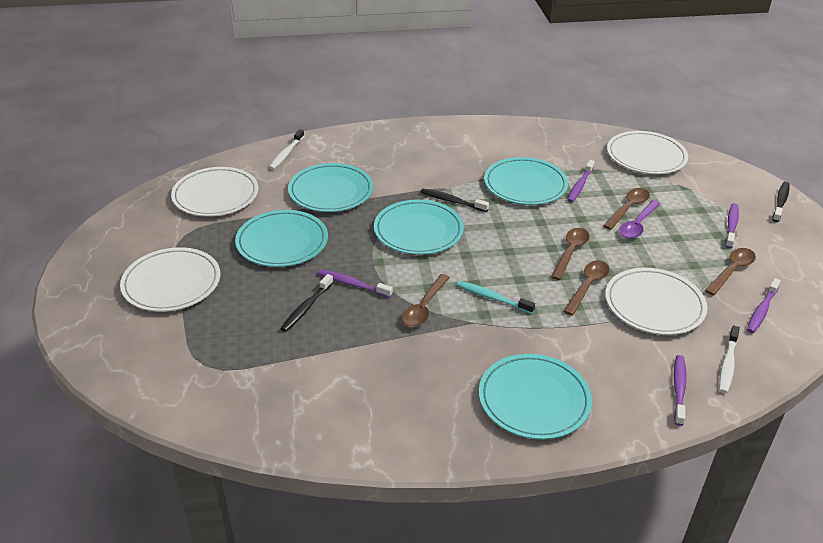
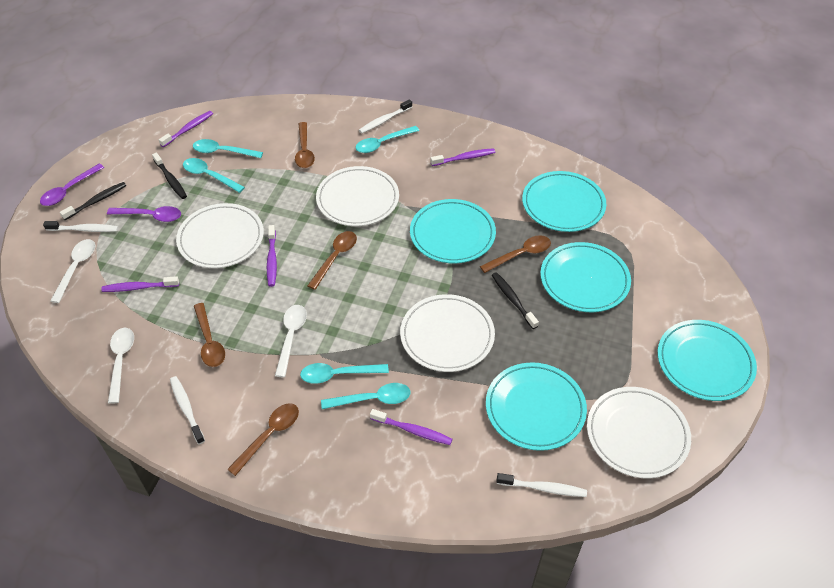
purple spoon: 1 -> 2
turquoise spoon: 0 -> 5
turquoise toothbrush: 1 -> 0
white spoon: 0 -> 3
white toothbrush: 2 -> 4

